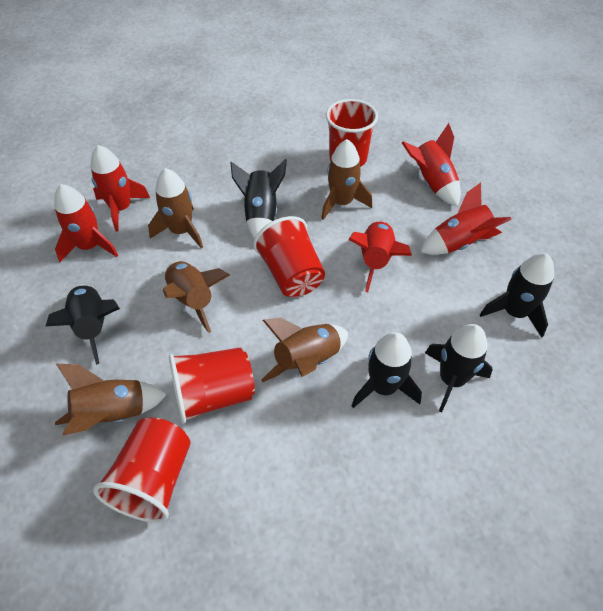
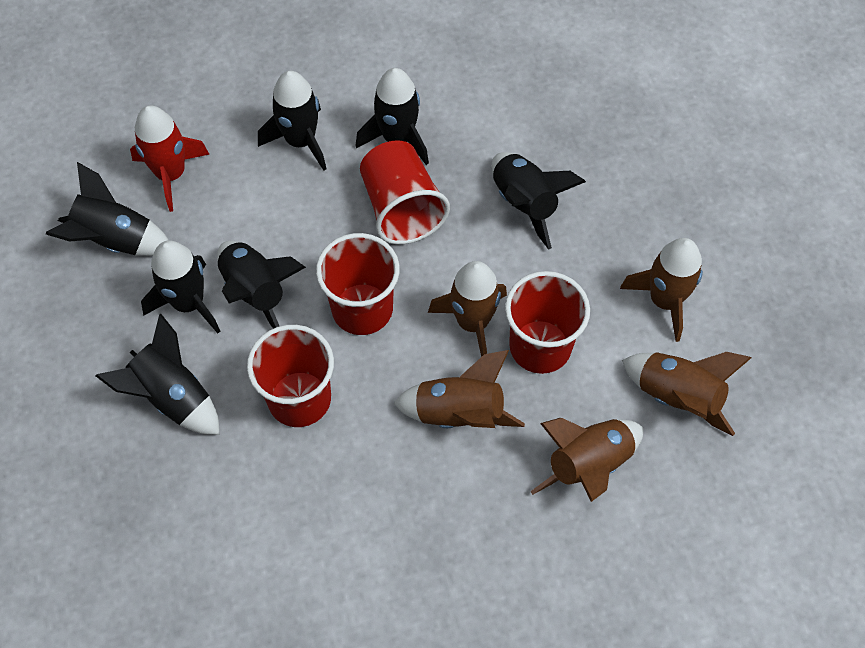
black rocket: 5 -> 7
red rocket: 5 -> 1

